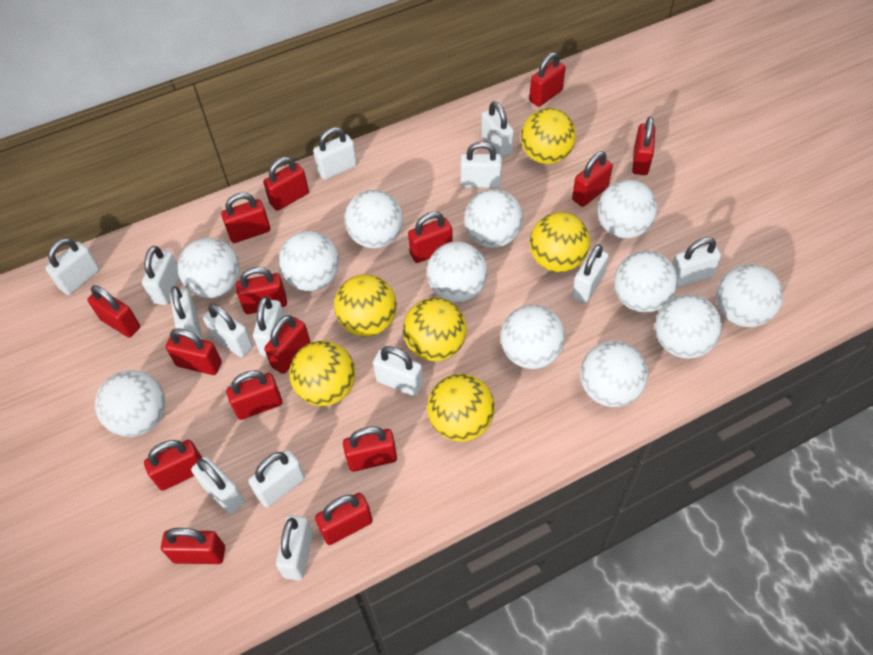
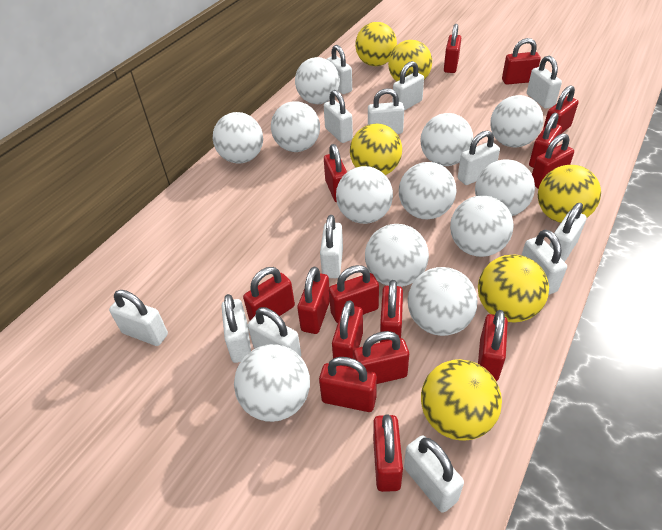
white padlock: 14 -> 13

